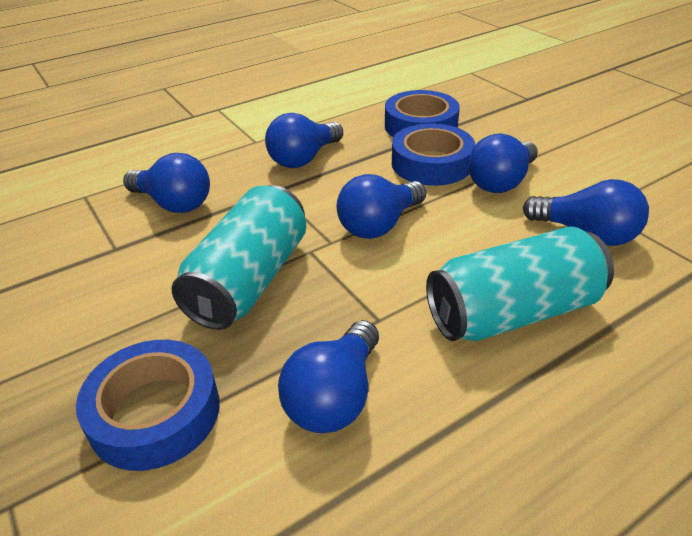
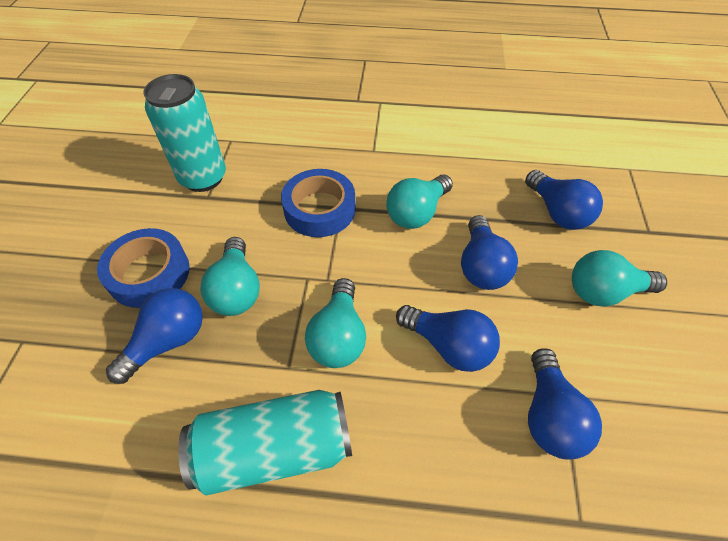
blue light bulb: 6 -> 5
blue tape: 3 -> 2
turquoise light bulb: 0 -> 4

